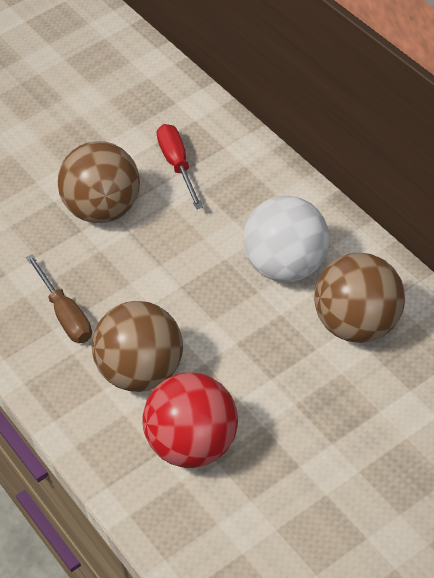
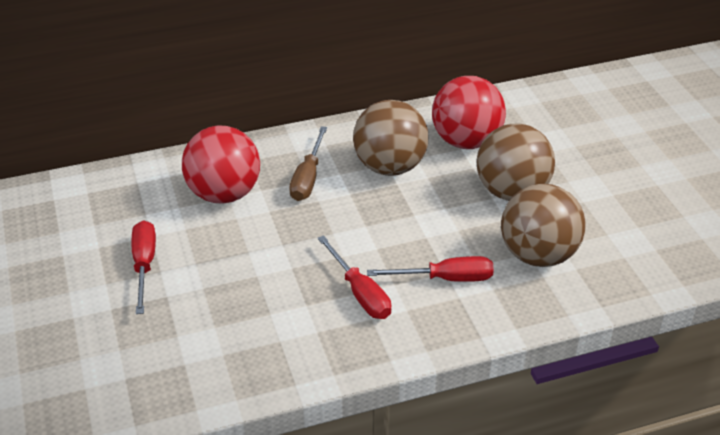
red ball: 1 -> 2
red screwdriver: 1 -> 3
white ball: 1 -> 0

